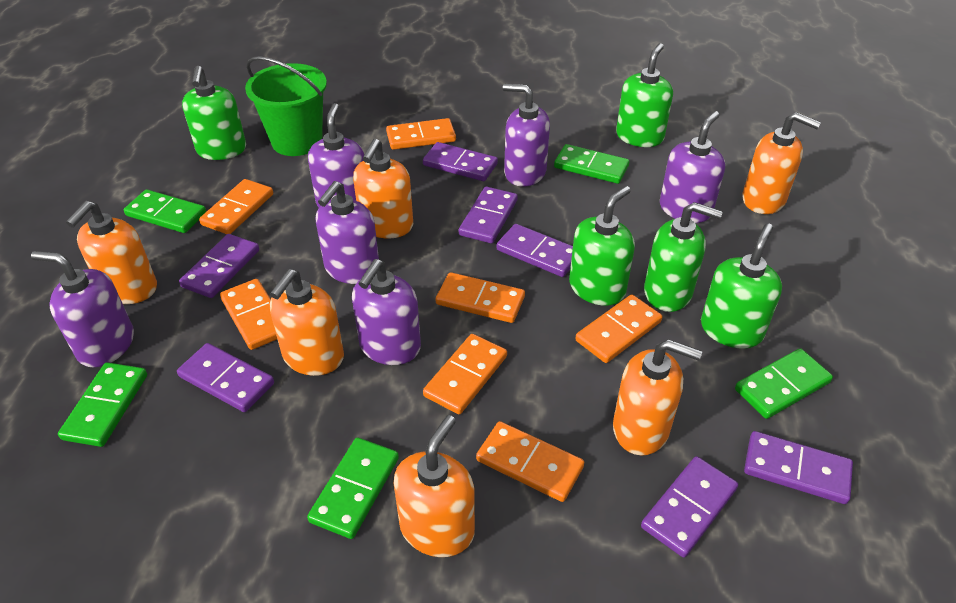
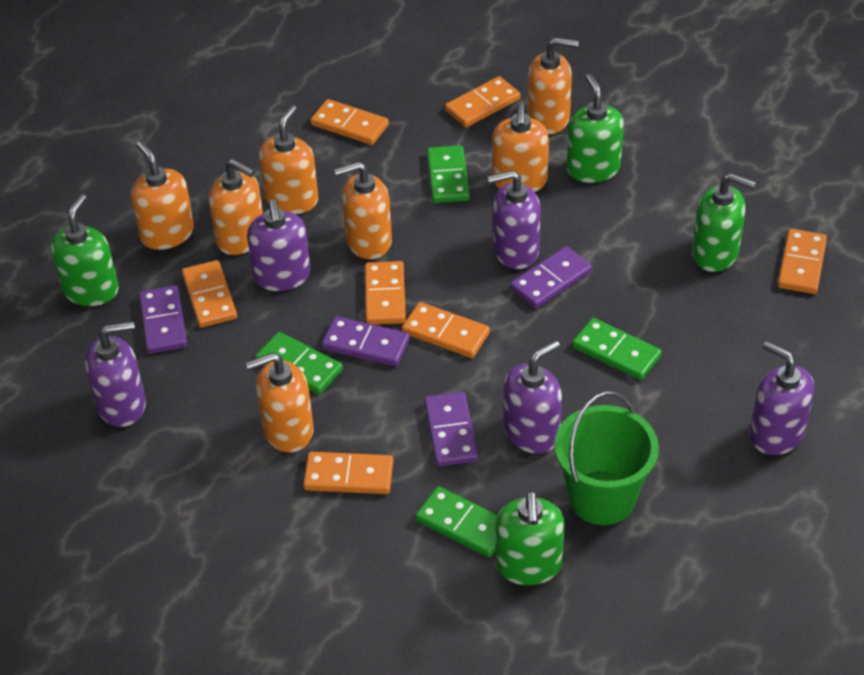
green domino: 5 -> 4
green soap dispenser: 5 -> 4
orange soap dispenser: 6 -> 7
purple domino: 7 -> 4
purple soap dispenser: 6 -> 5

